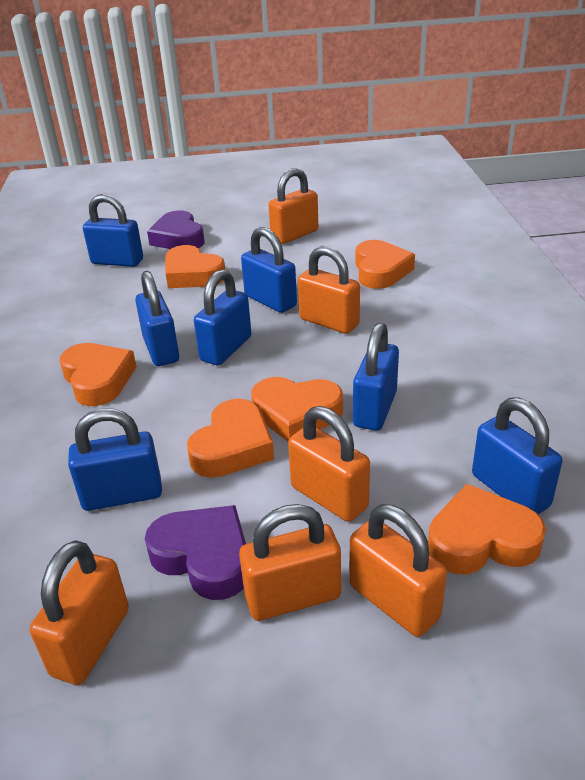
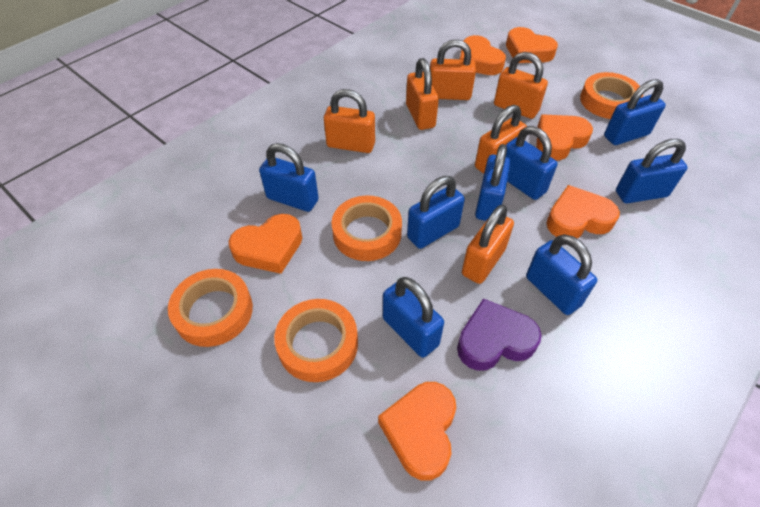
blue padlock: 7 -> 8
orange tape: 0 -> 4
purple heart: 2 -> 1

